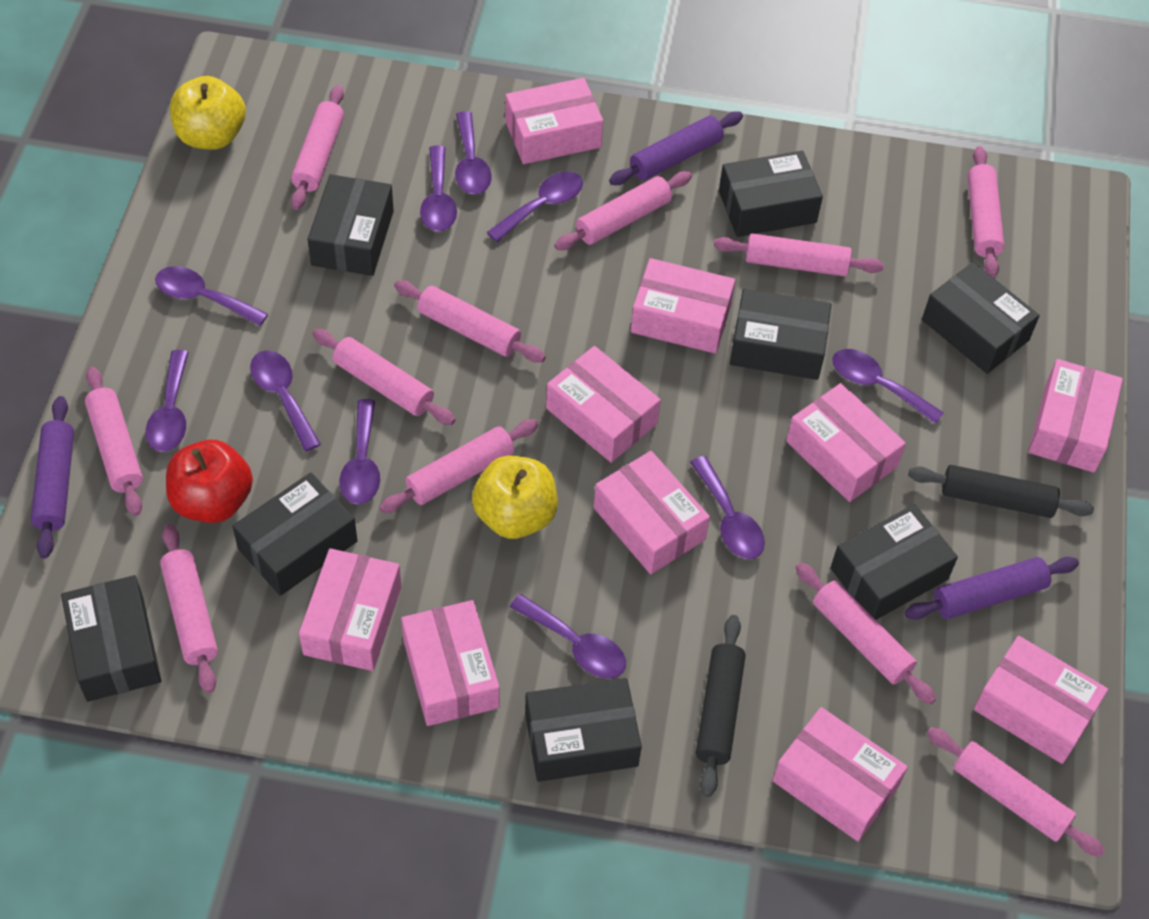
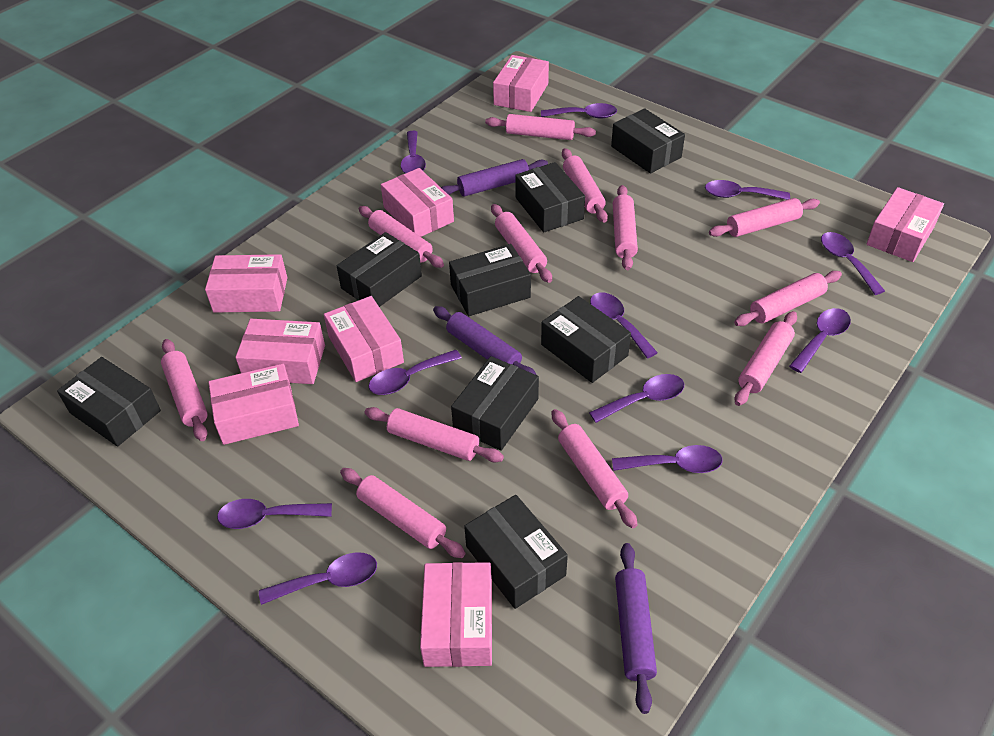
black rolling pin: 2 -> 0
pink box: 10 -> 8
pink rolling pin: 11 -> 12
purple spoon: 10 -> 11
red apple: 1 -> 0
yellow apple: 2 -> 0

